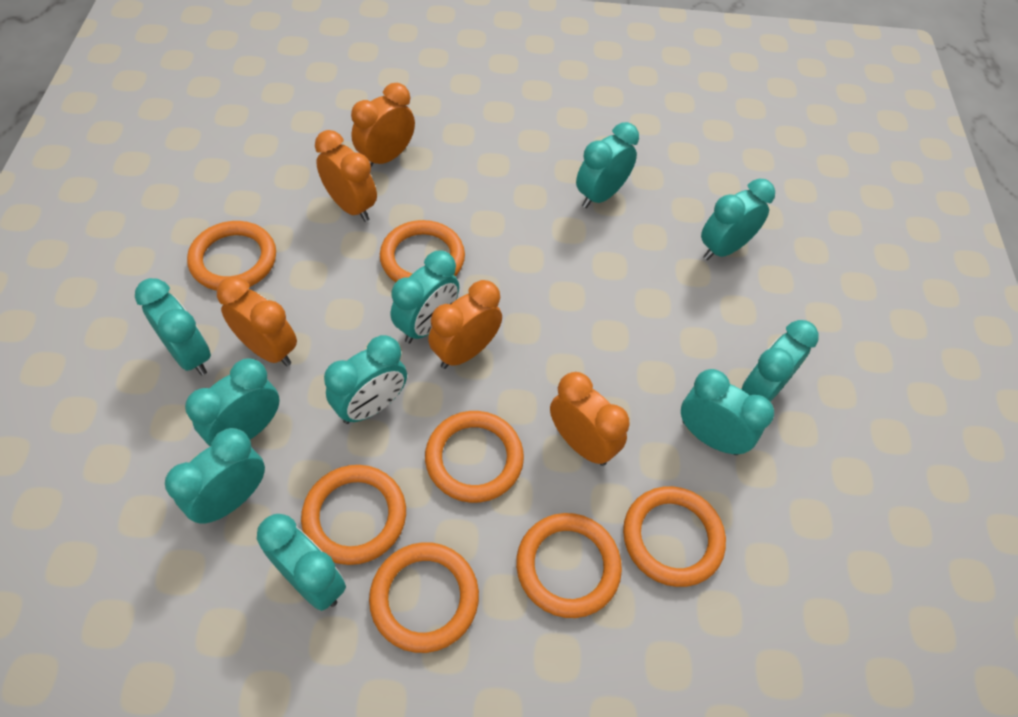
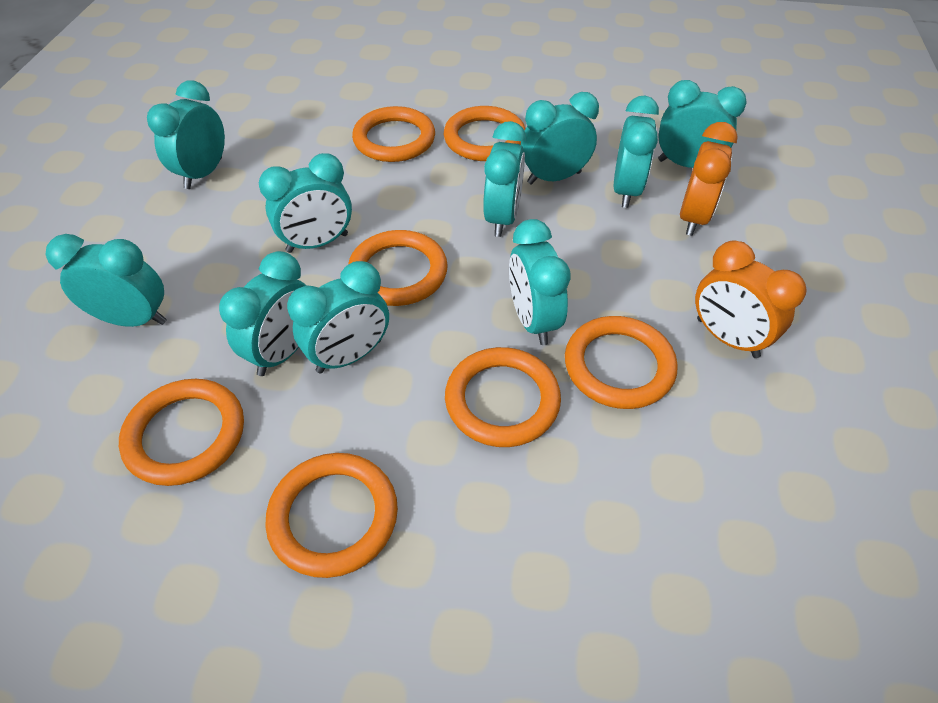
orange clock: 5 -> 2

